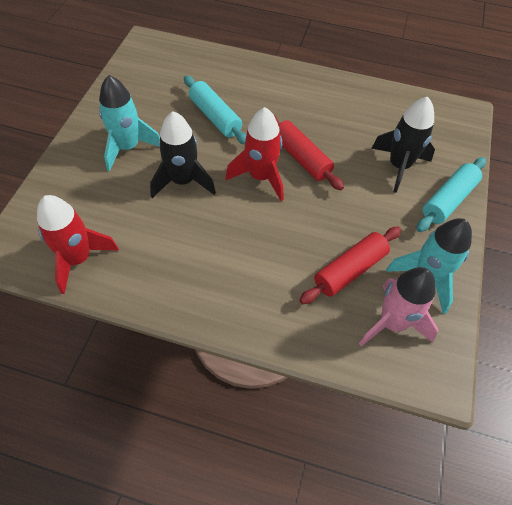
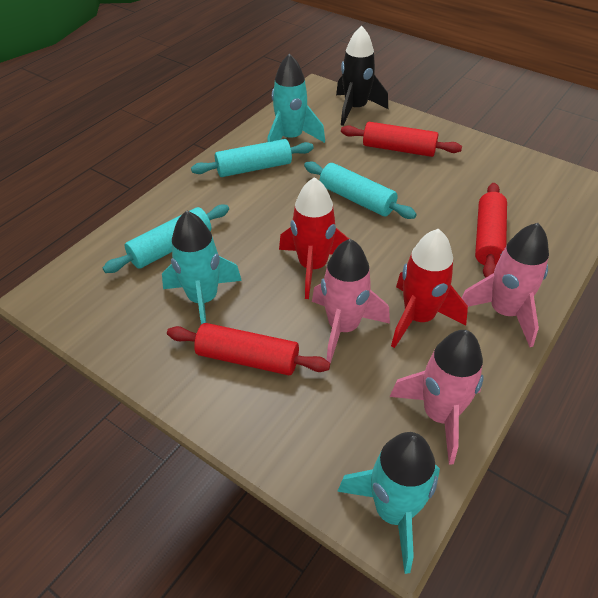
black rocket: 2 -> 1
pink rocket: 1 -> 3
red rolling pin: 2 -> 3
turquoise rocket: 2 -> 3
turquoise rolling pin: 2 -> 3

